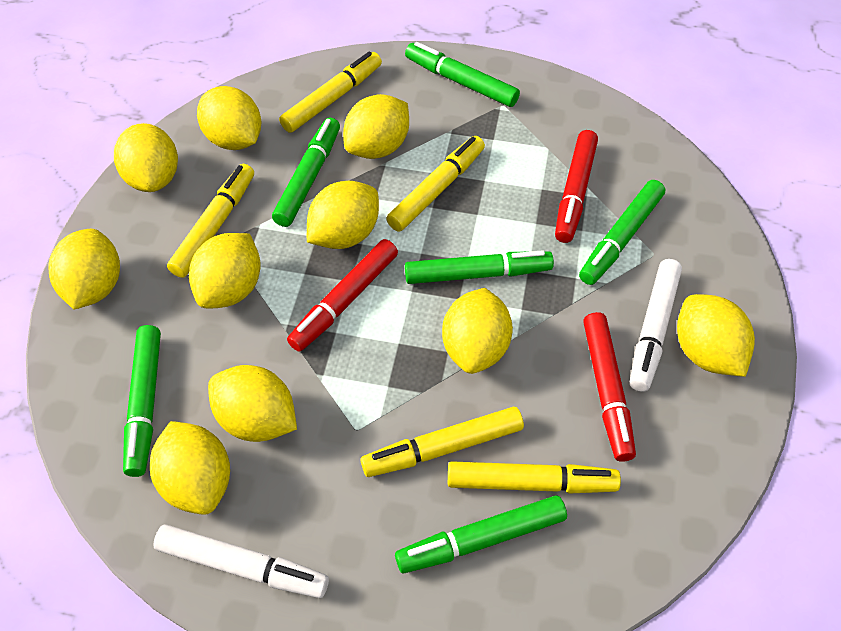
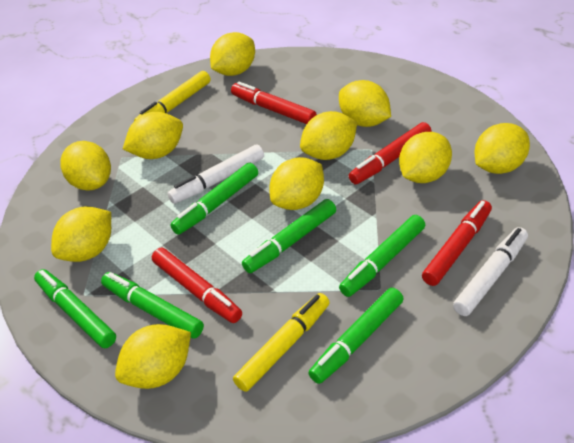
red marker: 3 -> 4
yellow marker: 5 -> 2

